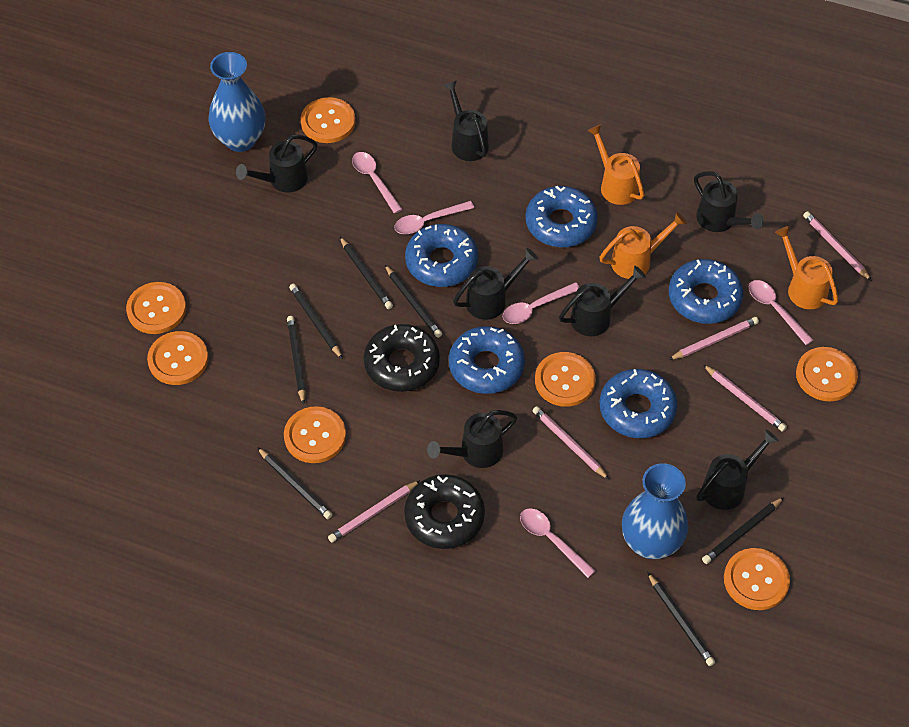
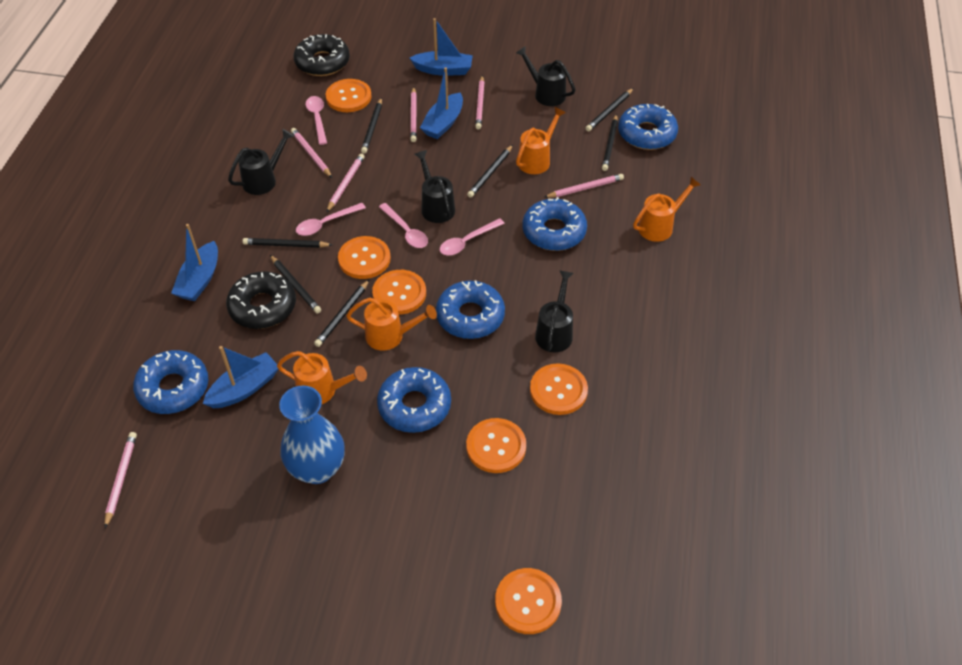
black watering can: 7 -> 4
blue boat: 0 -> 4
blue vase: 2 -> 1
orange button: 7 -> 6
orange watering can: 3 -> 4
pink pencil: 5 -> 6
pink spoon: 5 -> 4

